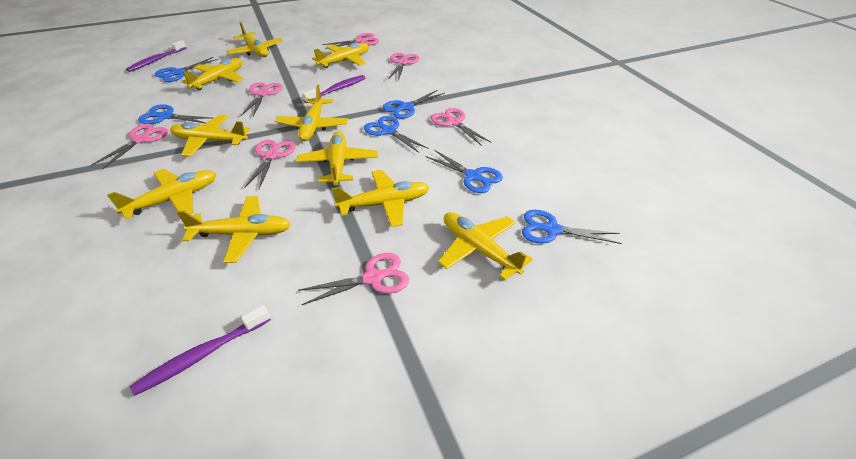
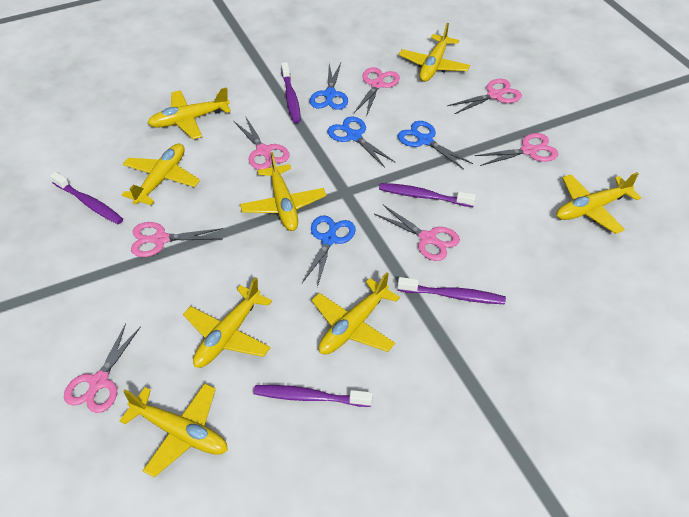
blue scissors: 6 -> 4
purple toothbrush: 3 -> 5
yellow plane: 10 -> 8

